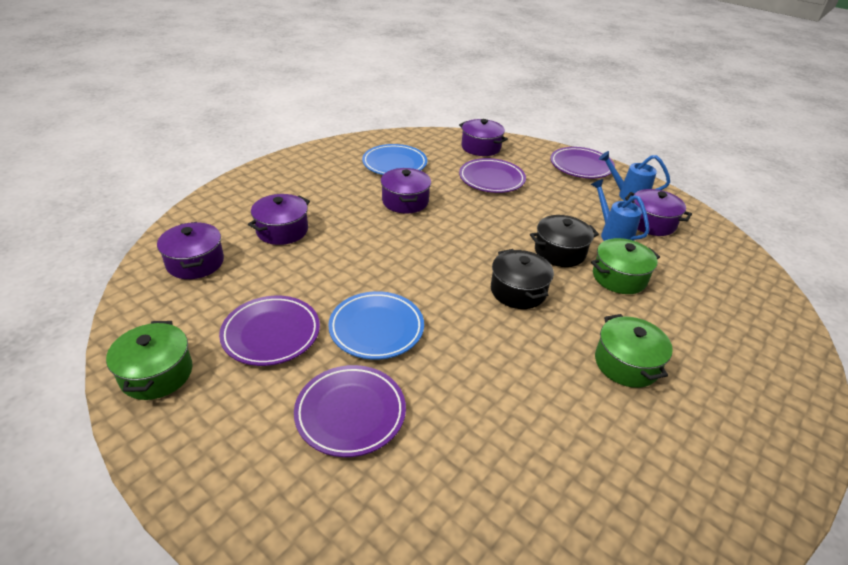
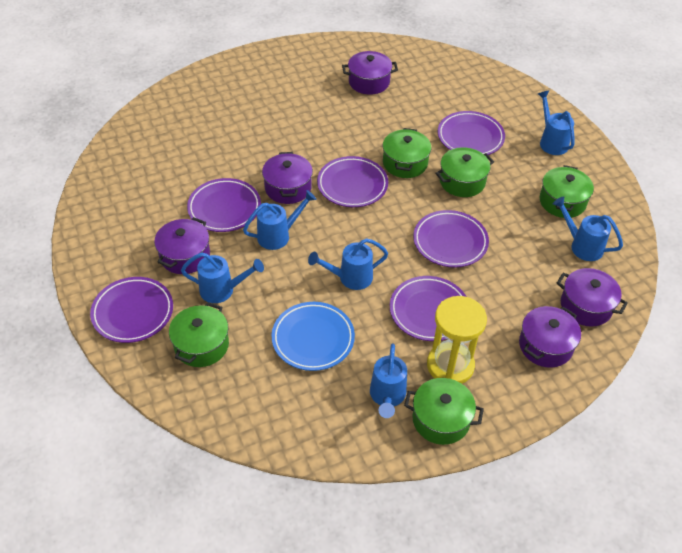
black pot: 2 -> 0
blue plate: 2 -> 1
blue watering can: 2 -> 6
green pot: 3 -> 5
purple plate: 4 -> 6
yellow hourglass: 0 -> 1

